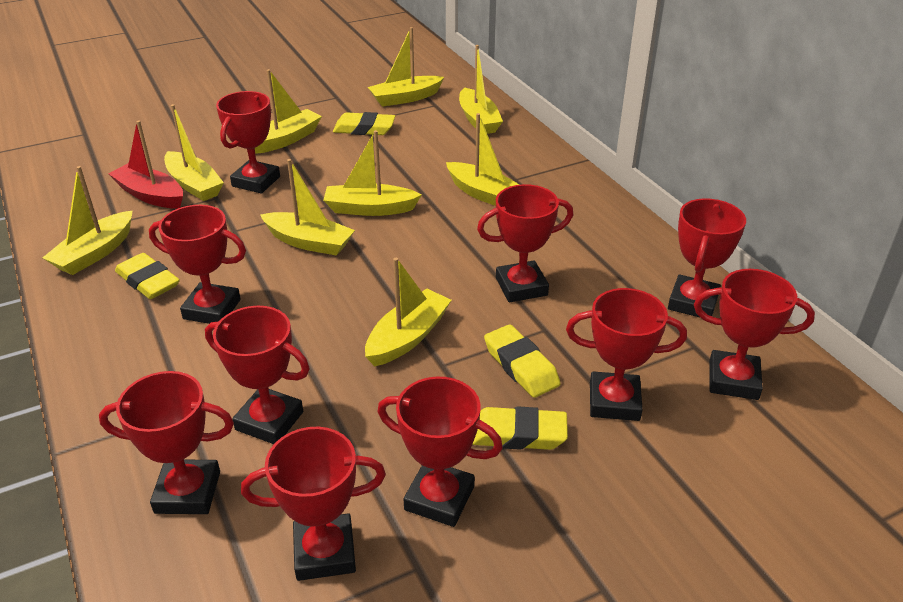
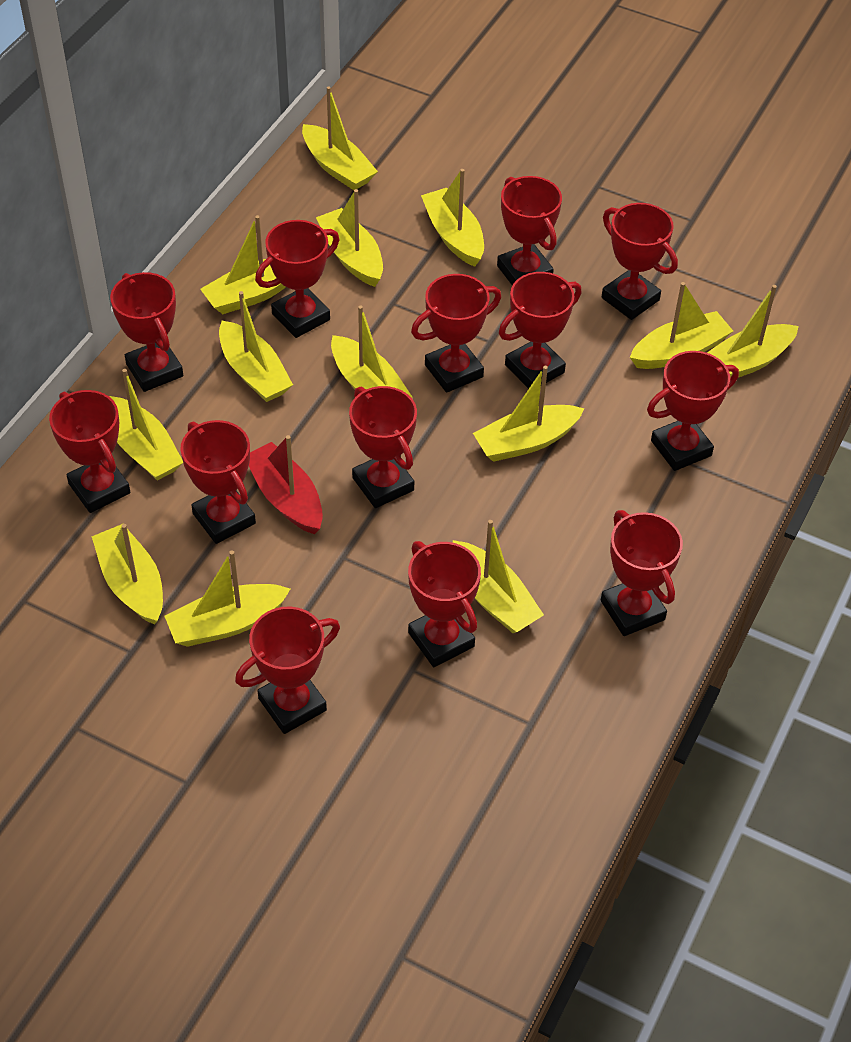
red trophy: 10 -> 13
yellow boat: 9 -> 13
yellow eraser: 4 -> 0

